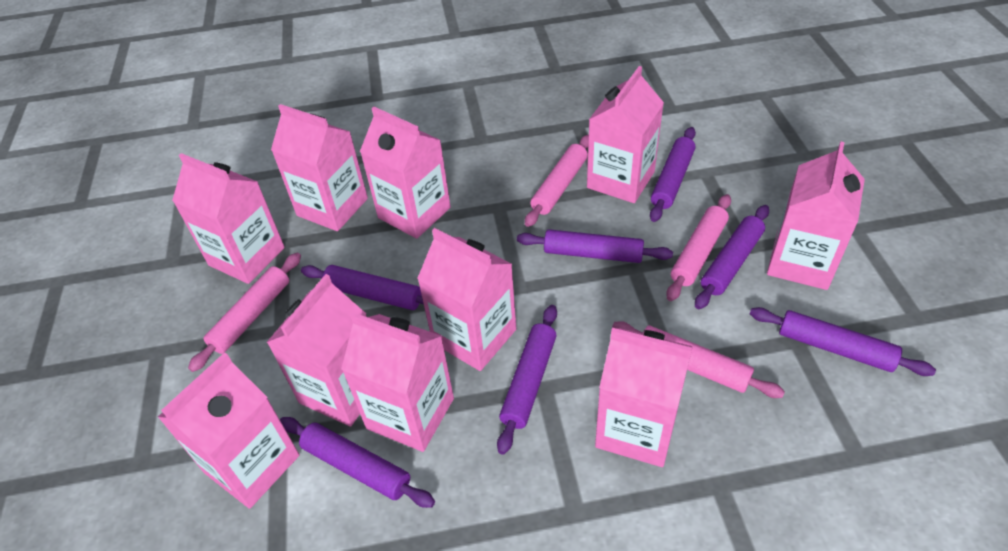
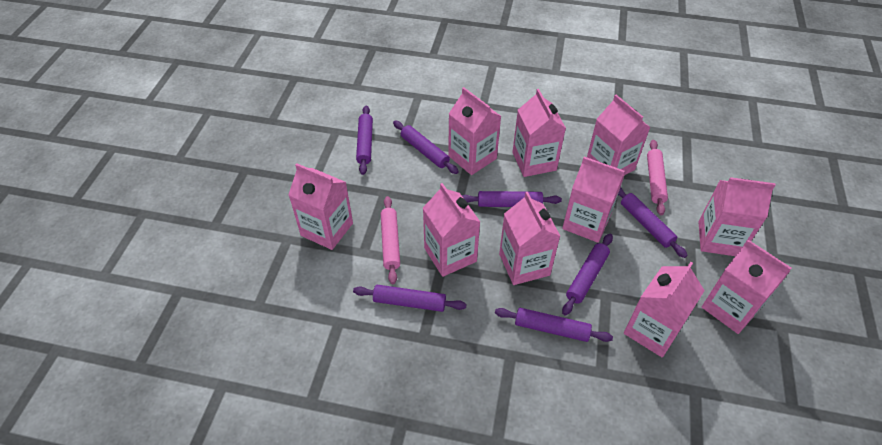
pink rolling pin: 4 -> 2

